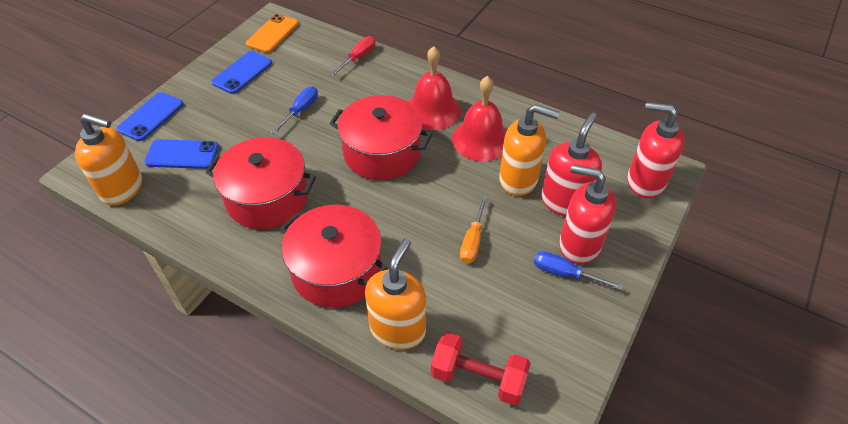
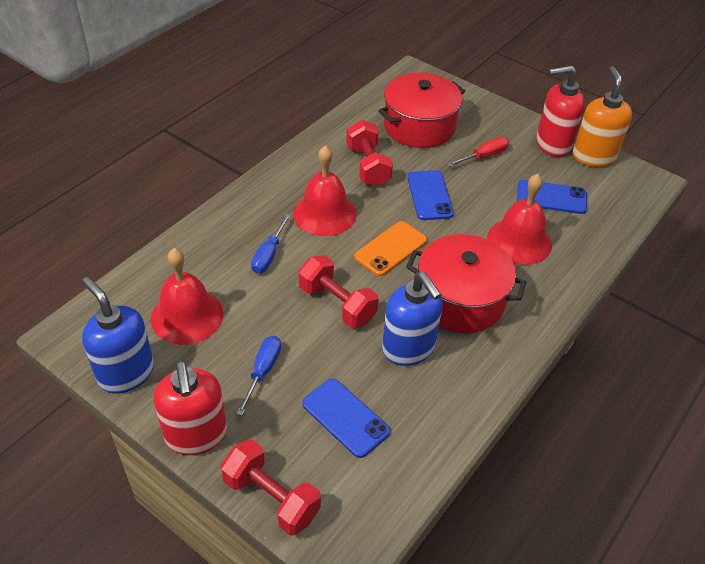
blue soap dispenser: 0 -> 2
orange screwdriver: 1 -> 0
orange soap dispenser: 3 -> 1
red bell: 2 -> 3
red dumbbell: 1 -> 3
red pot: 3 -> 2
red soap dispenser: 3 -> 2

